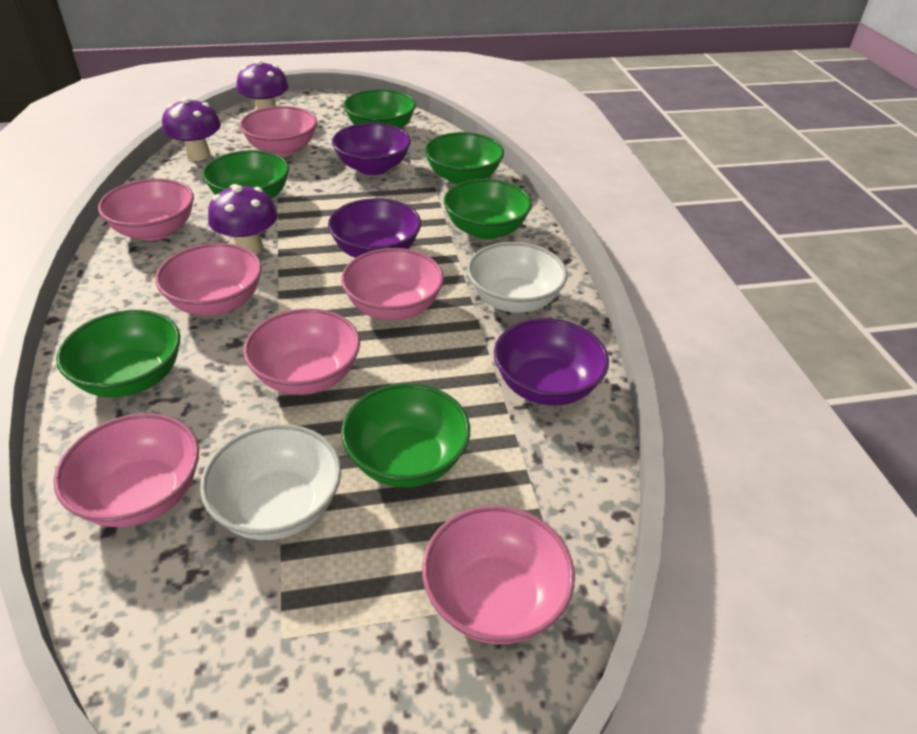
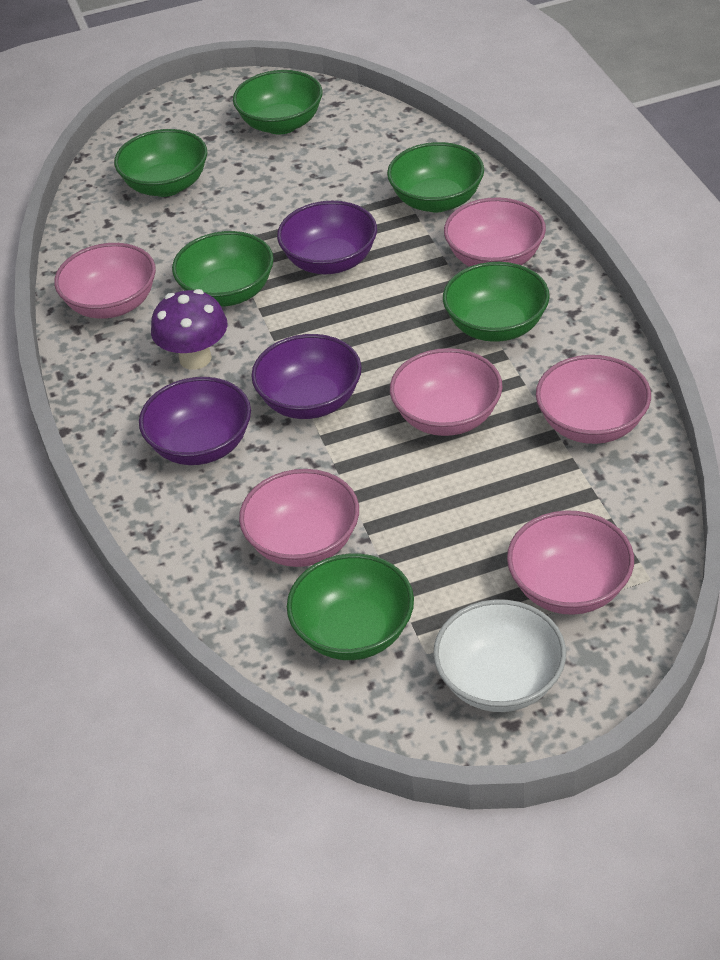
pink bowl: 7 -> 6
purple mushroom: 3 -> 1
white bowl: 2 -> 1

